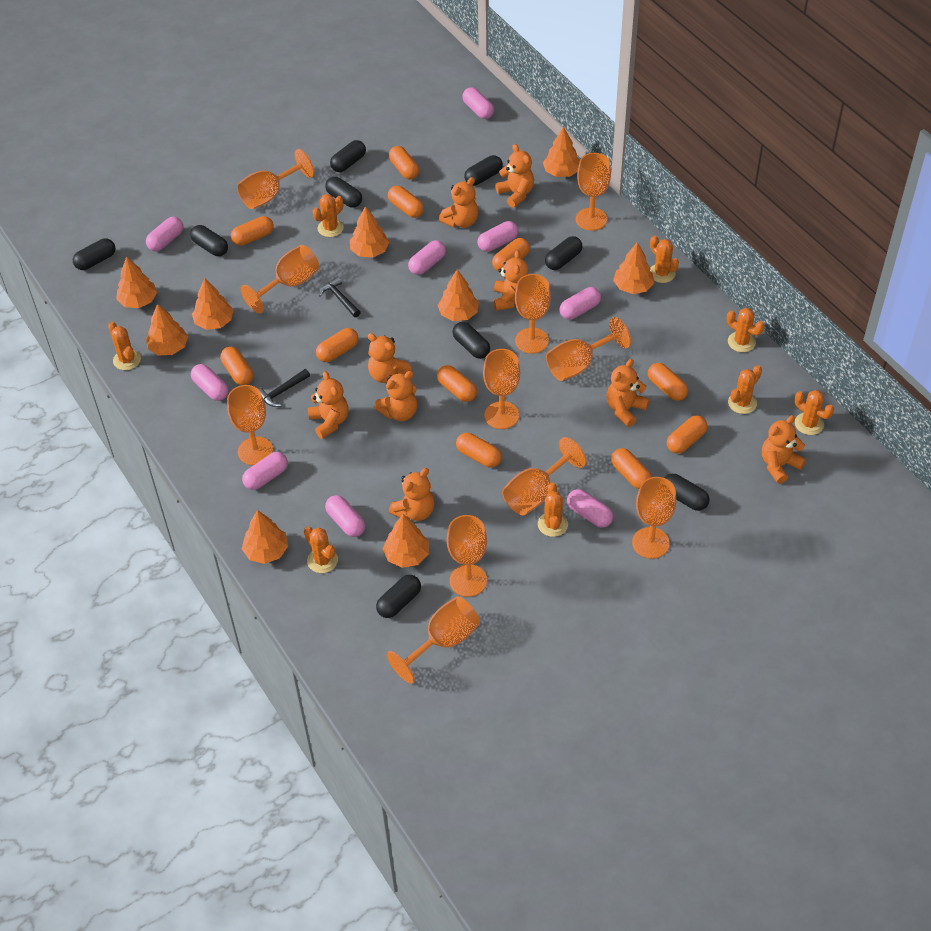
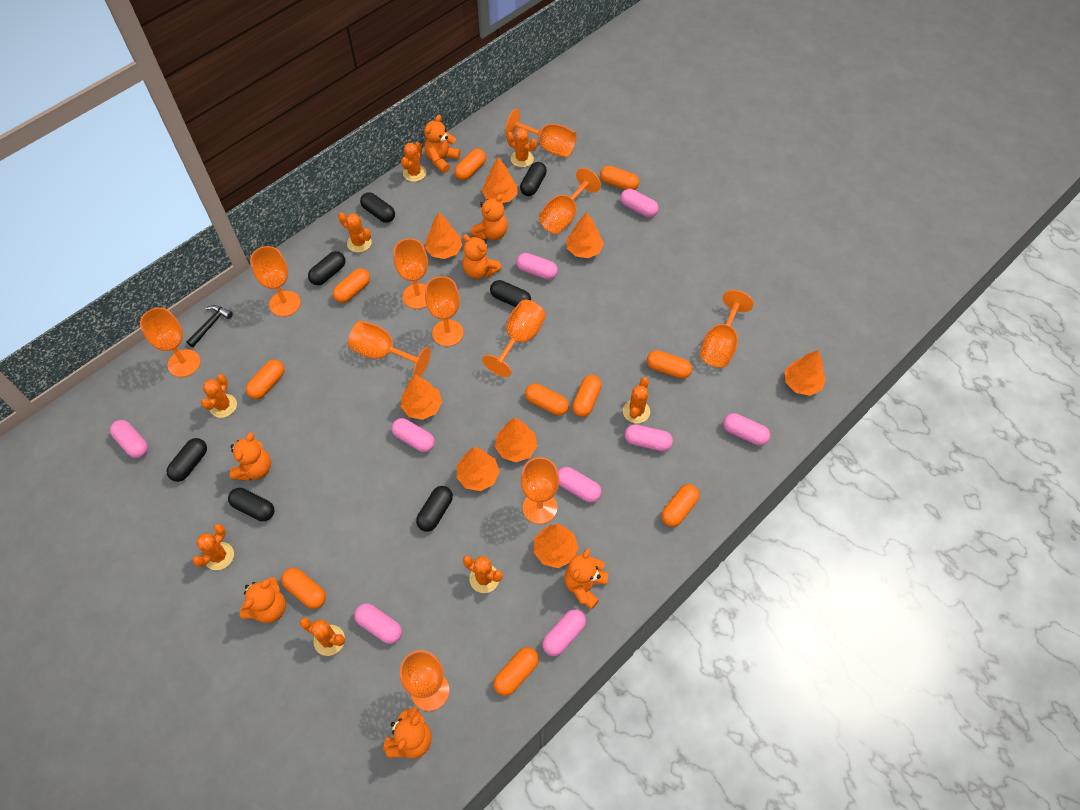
black capsule: 9 -> 7
black hammer: 2 -> 1
orange capsule: 11 -> 10
orange teddy bear: 9 -> 7
orange tree: 9 -> 8

